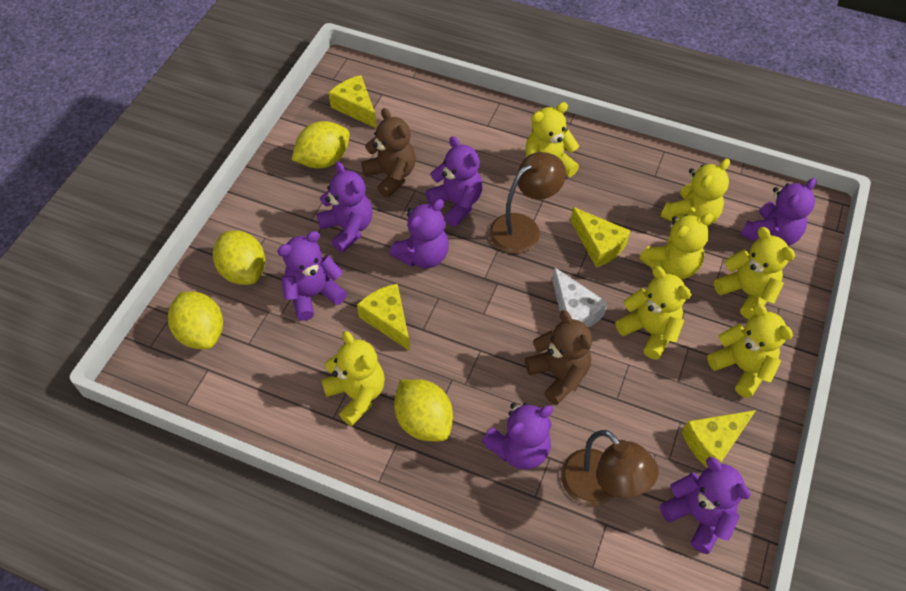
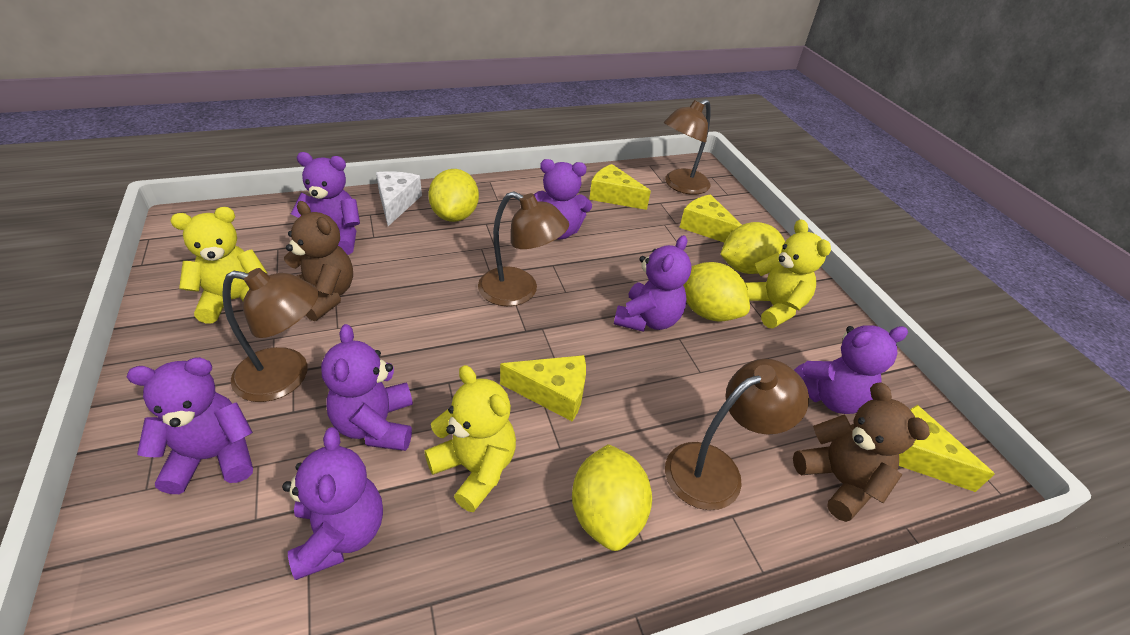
brown lamp: 2 -> 4
yellow teddy bear: 7 -> 3

